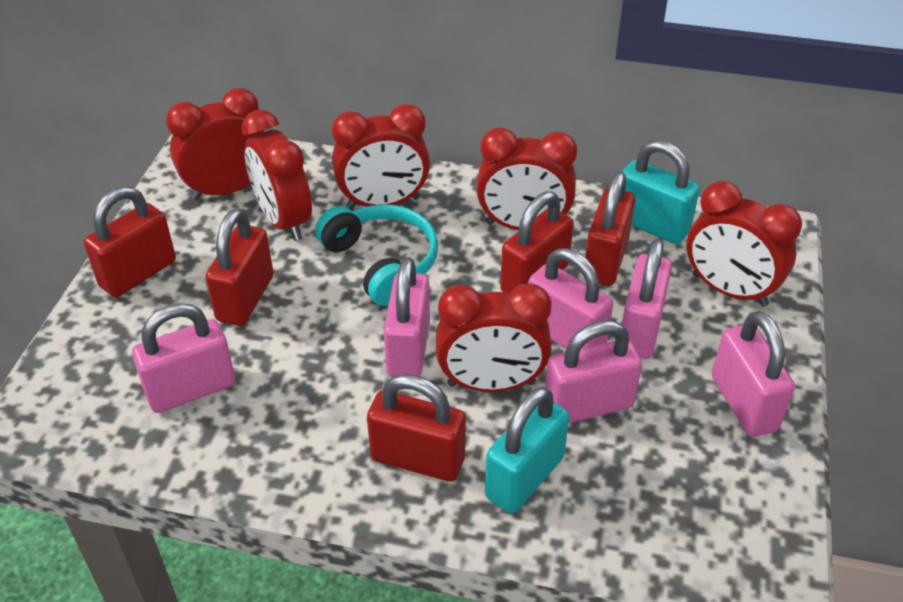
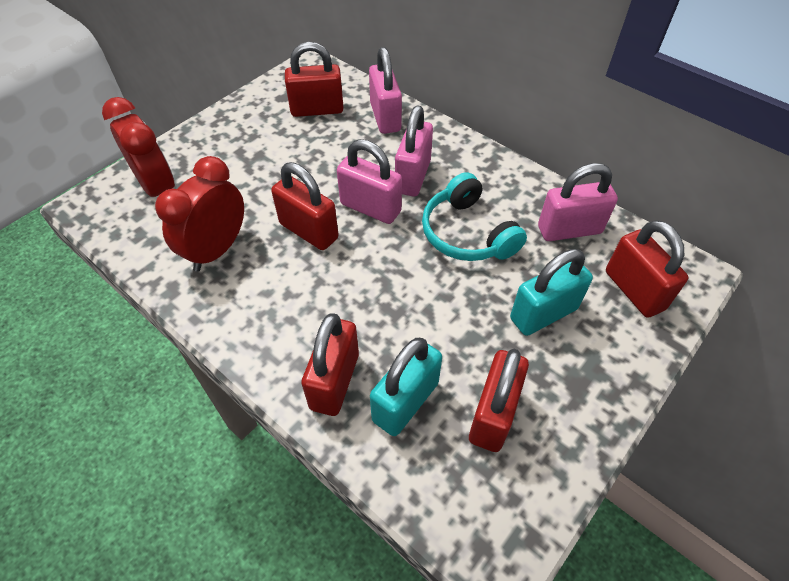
pink padlock: 6 -> 4
red clock: 6 -> 2

